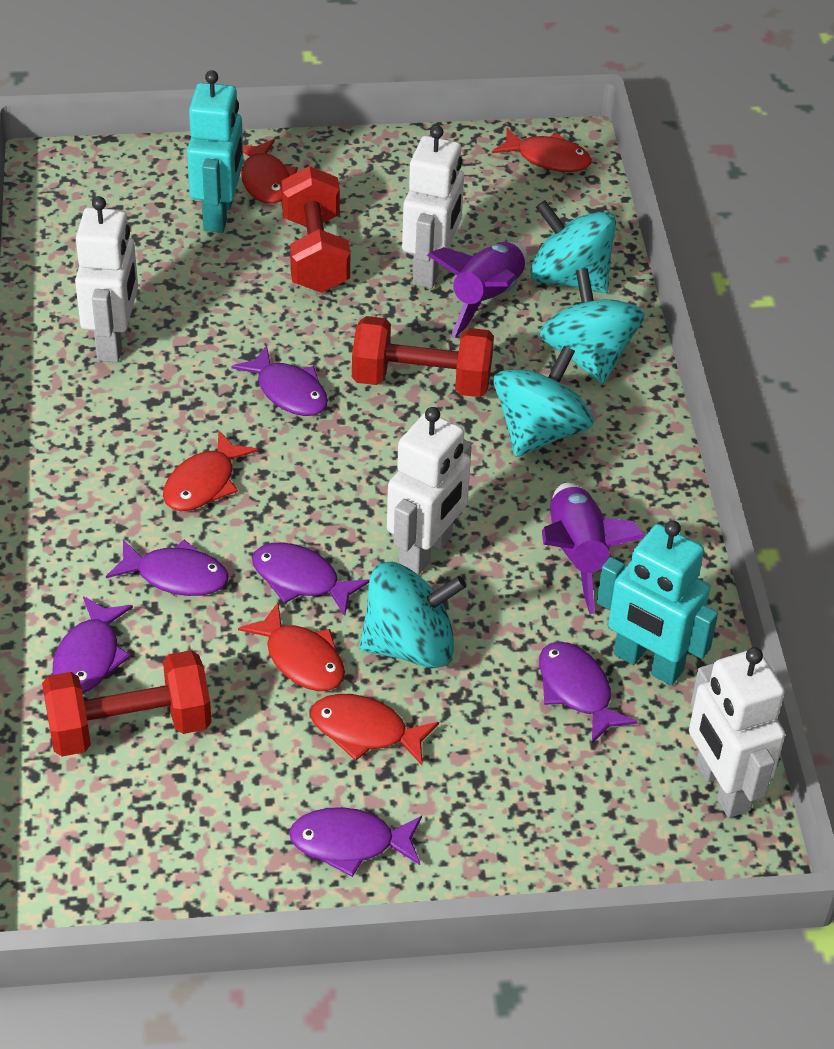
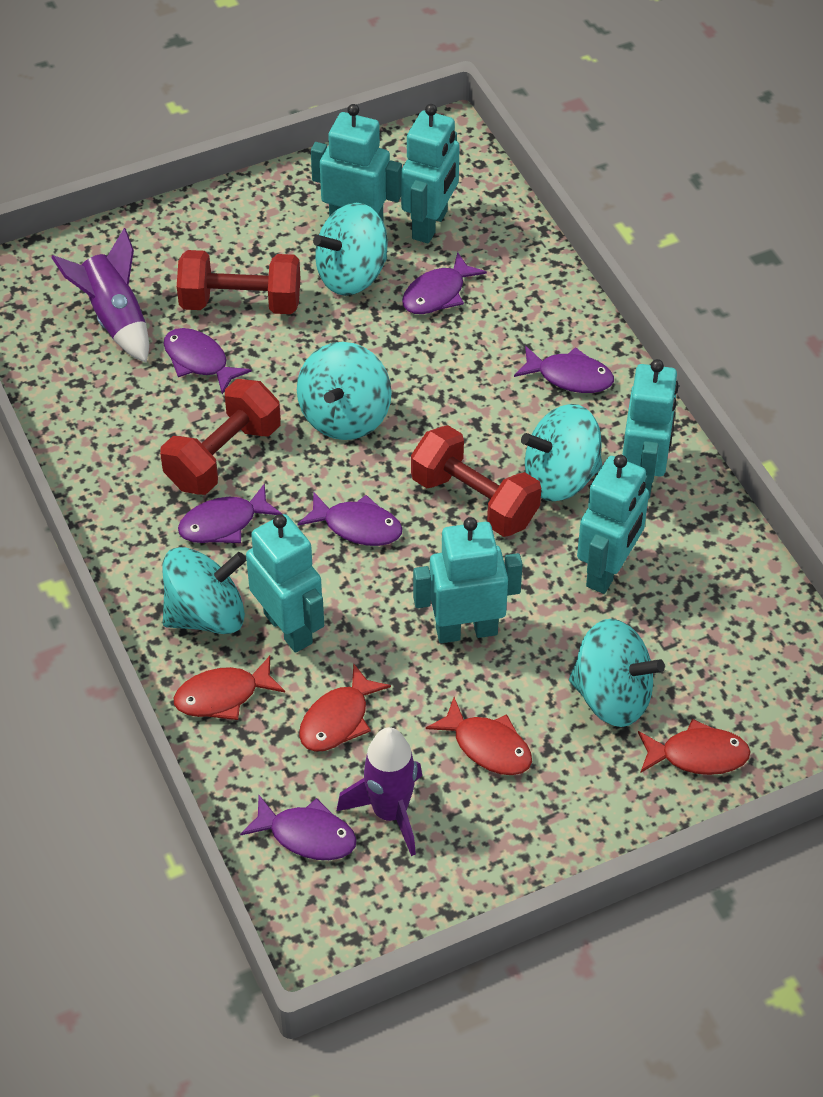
red fish: 5 -> 4
turquoise robot: 2 -> 6
turquoise spinning top: 4 -> 5
white robot: 4 -> 0

